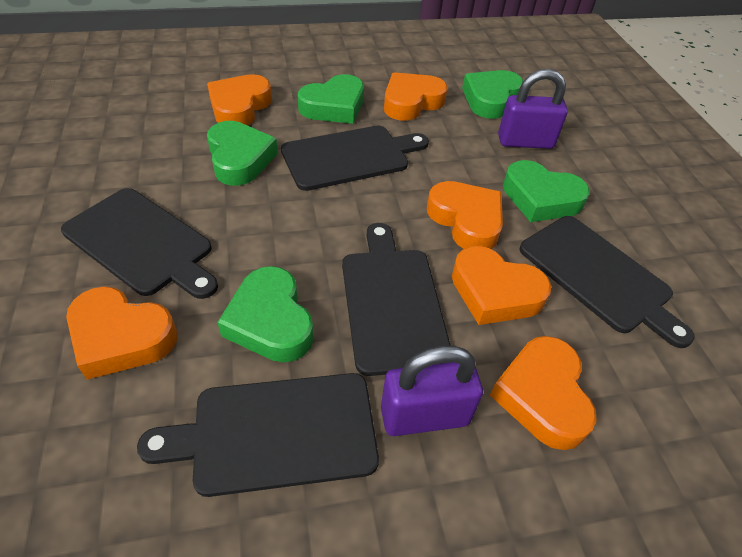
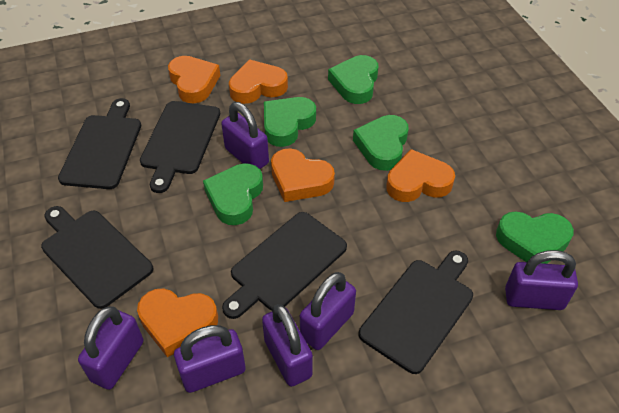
orange heart: 6 -> 5
purple padlock: 2 -> 6

